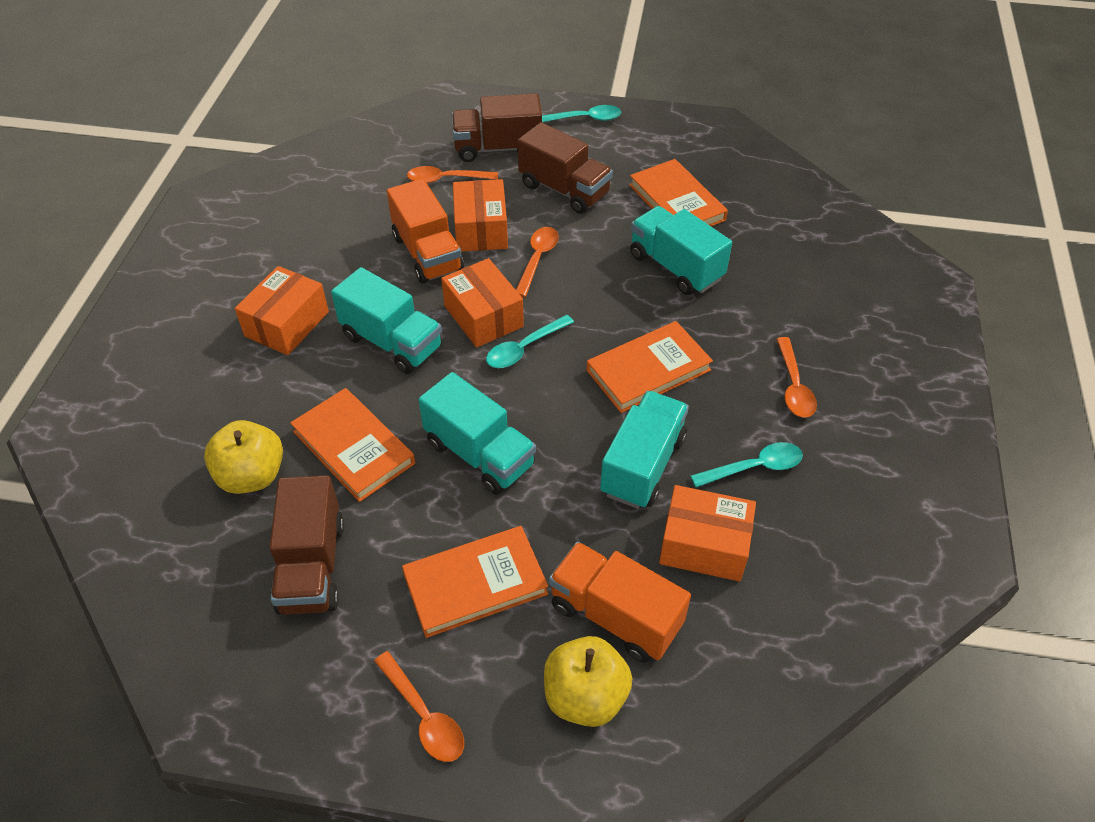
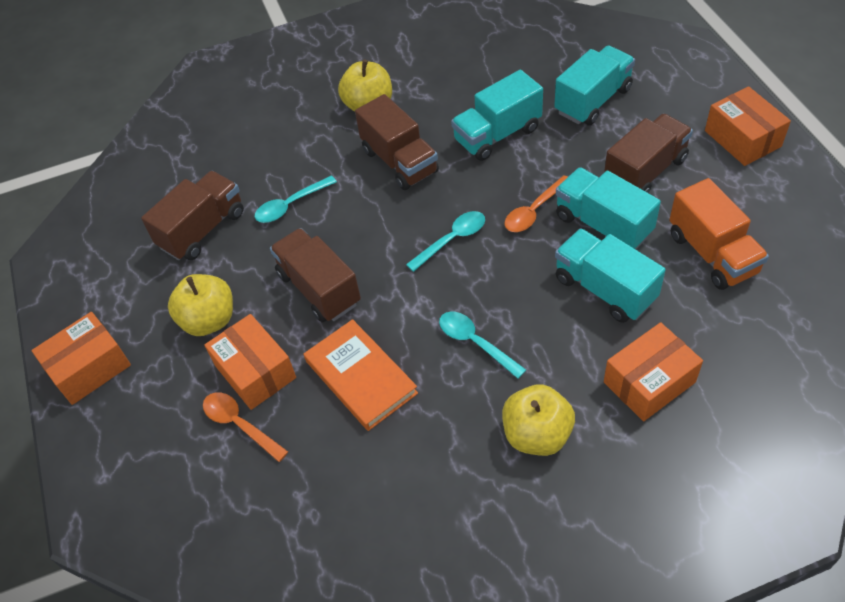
brown truck: 3 -> 4
orange book: 4 -> 1
orange spoon: 4 -> 2
orange truck: 2 -> 1
yellow apple: 2 -> 3

